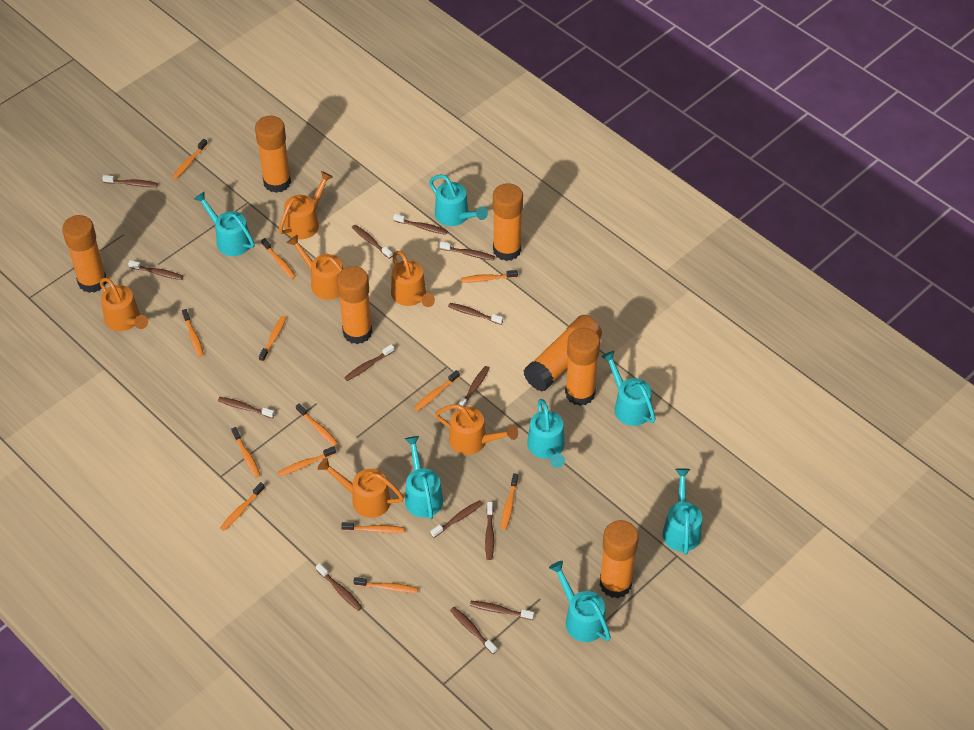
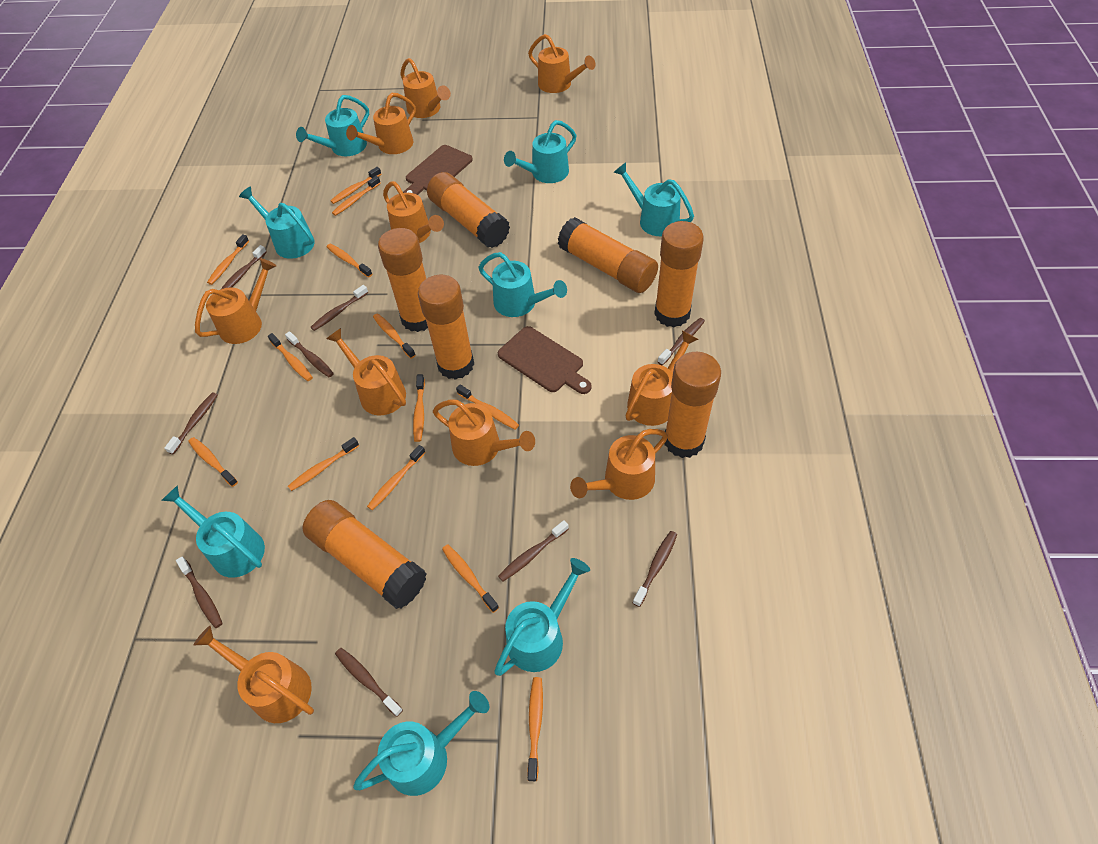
brown cutting board: 0 -> 2
brown toothbrush: 14 -> 9
orange watering can: 6 -> 10
turquoise watering can: 7 -> 8

